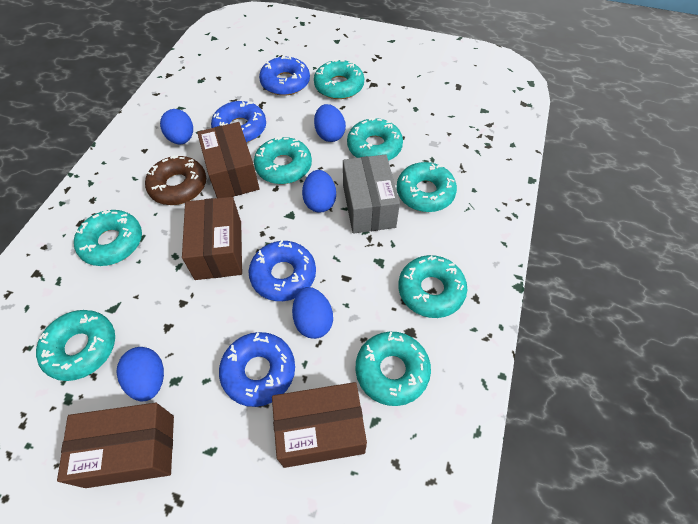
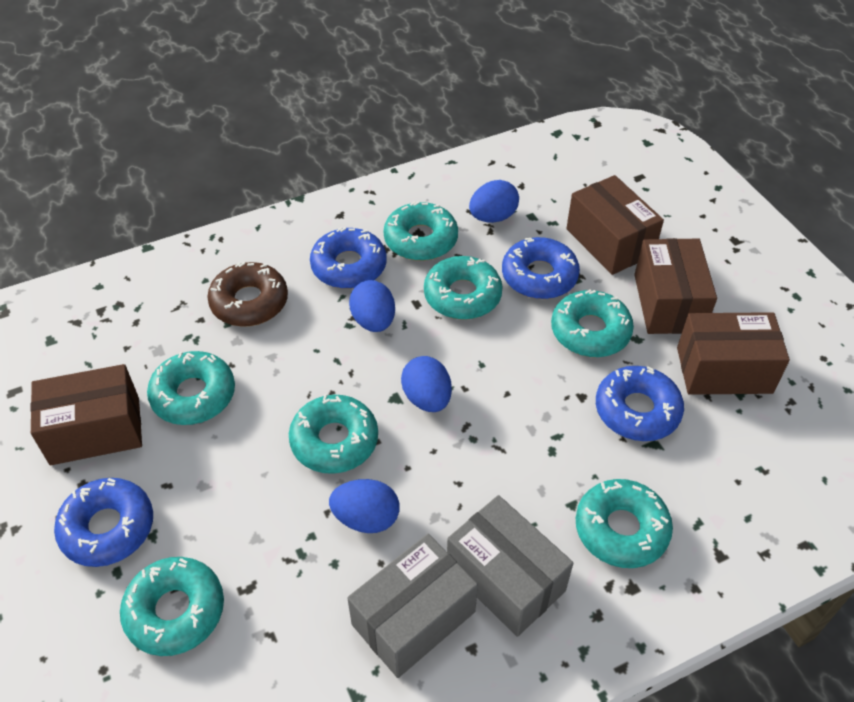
blue egg: 5 -> 4
grey box: 1 -> 2
turquoise donut: 8 -> 7

